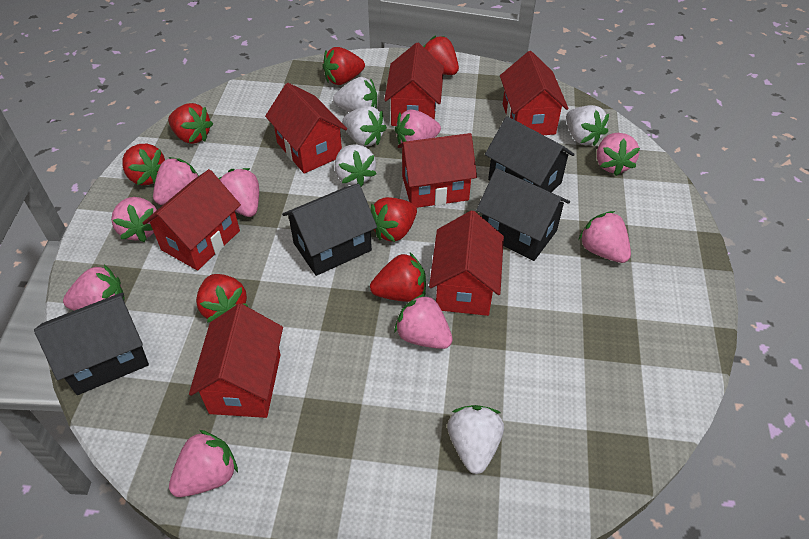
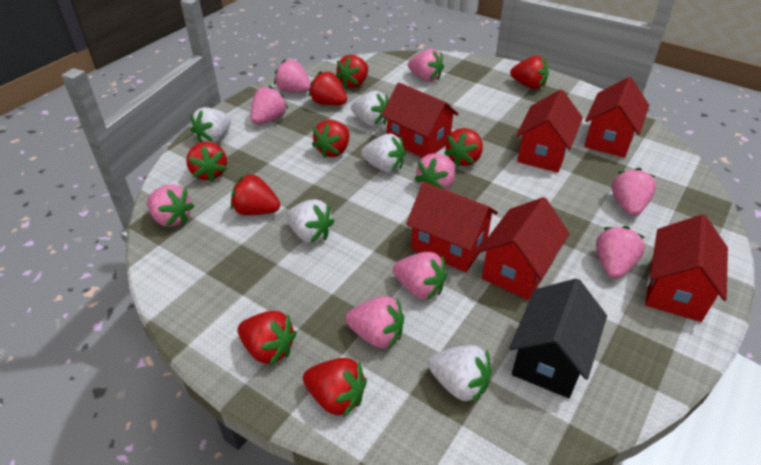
black house: 4 -> 1
red house: 7 -> 6
red strawberry: 7 -> 9

